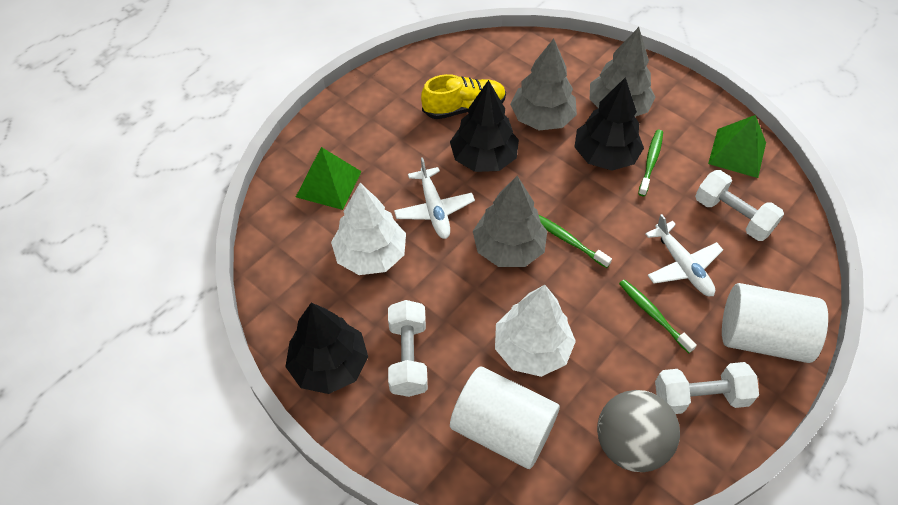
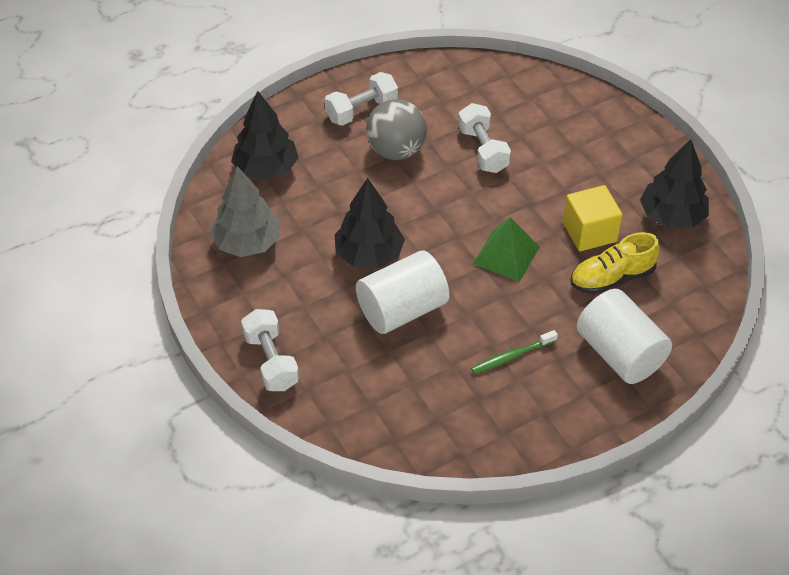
green pyramid: 2 -> 1
green toothbrush: 3 -> 1
grey tree: 3 -> 1
white plane: 2 -> 0
white tree: 2 -> 0
yellow cube: 0 -> 1

